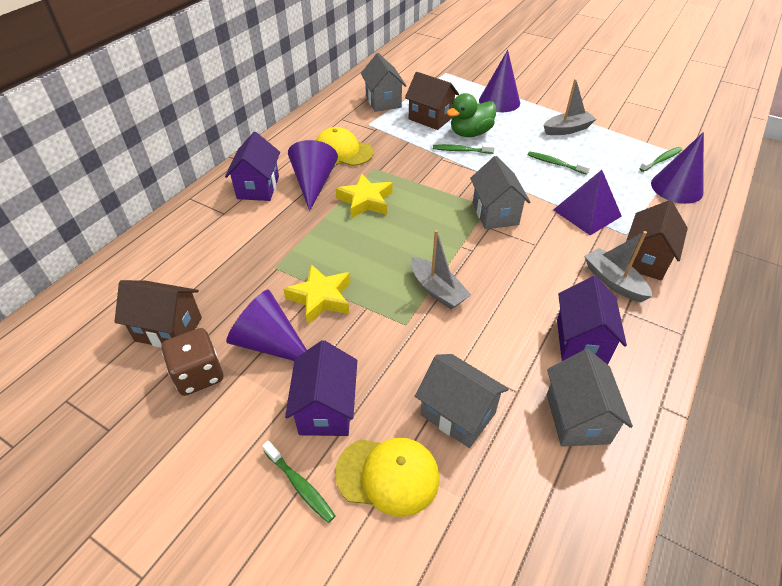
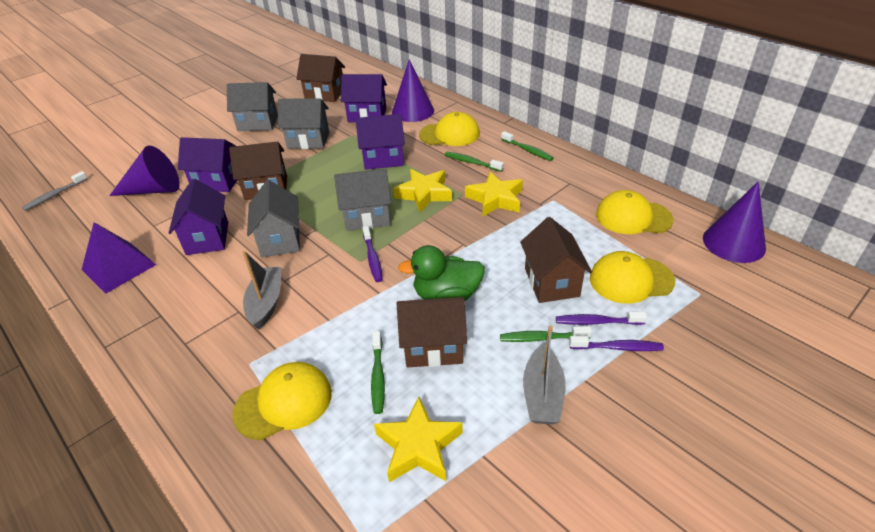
brown dice: 1 -> 0
brown house: 3 -> 4
grey boat: 3 -> 2
grey toothbrush: 0 -> 1
purple cone: 4 -> 3
purple house: 3 -> 4
purple toothbrush: 0 -> 3
yellow cap: 2 -> 4
yellow star: 2 -> 3

